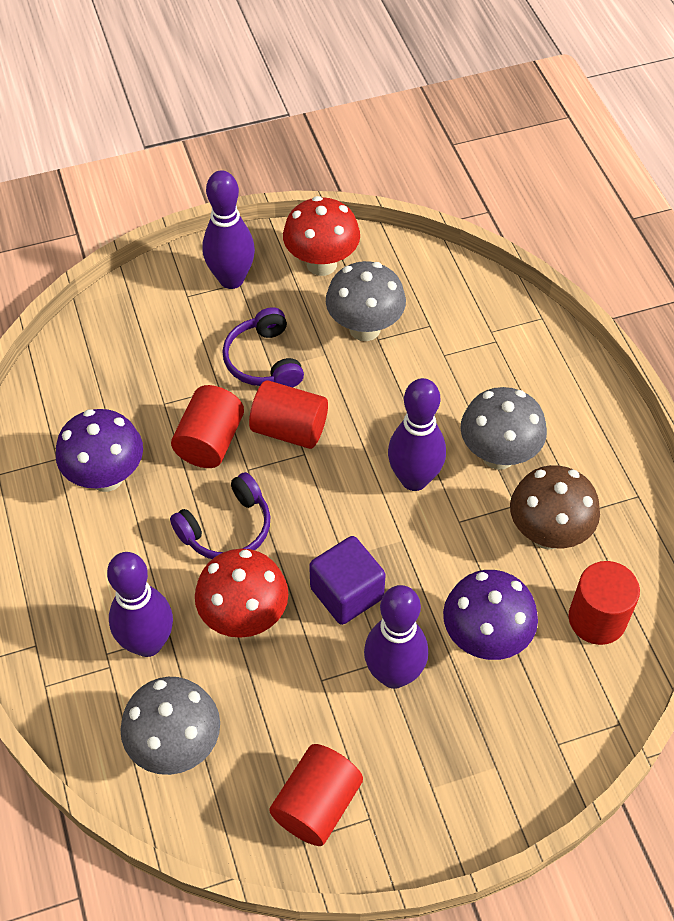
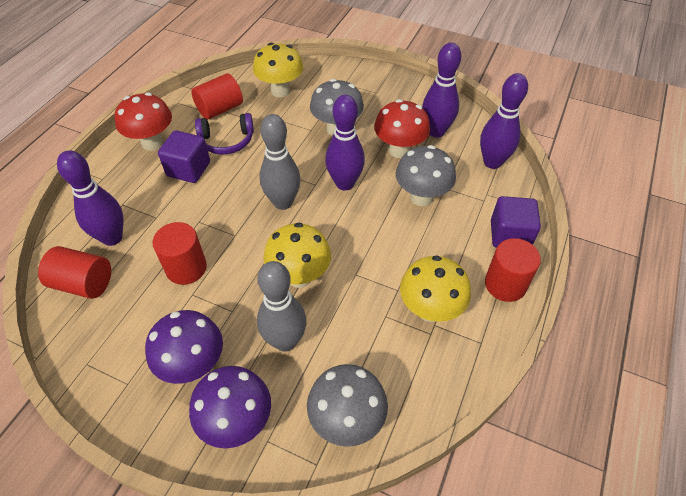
brown mushroom: 1 -> 0
grey bowling pin: 0 -> 2
purple cube: 1 -> 2
purple headphones: 2 -> 1
yellow mushroom: 0 -> 3

